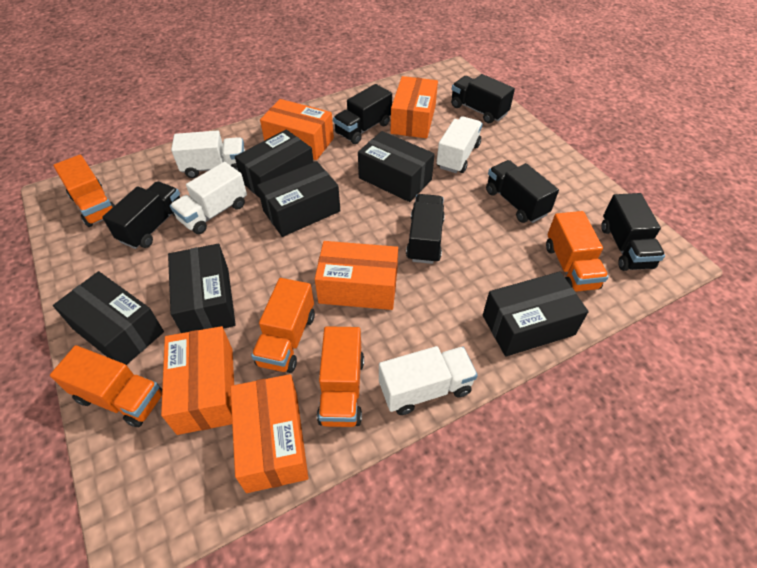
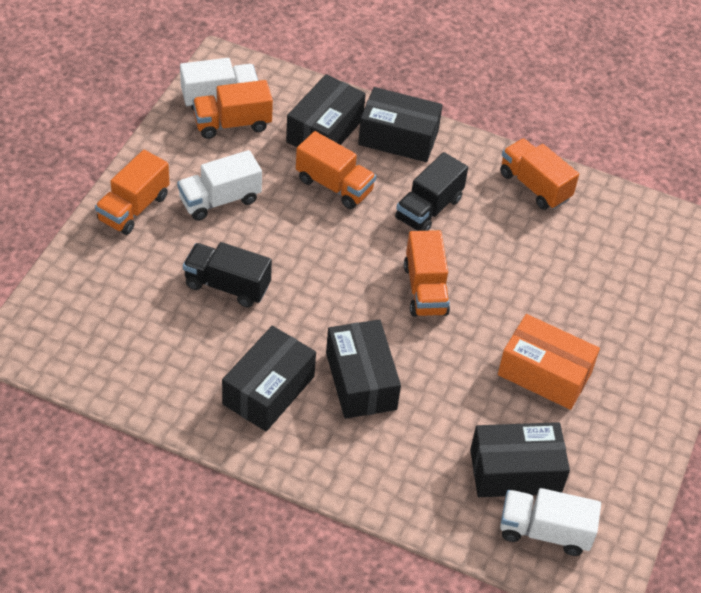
black box: 6 -> 5
black truck: 6 -> 2
orange box: 5 -> 1
white truck: 4 -> 3

